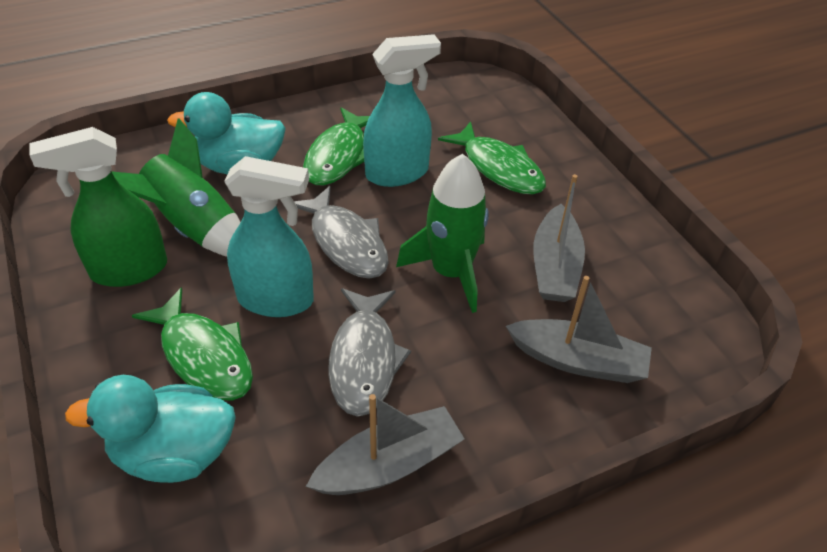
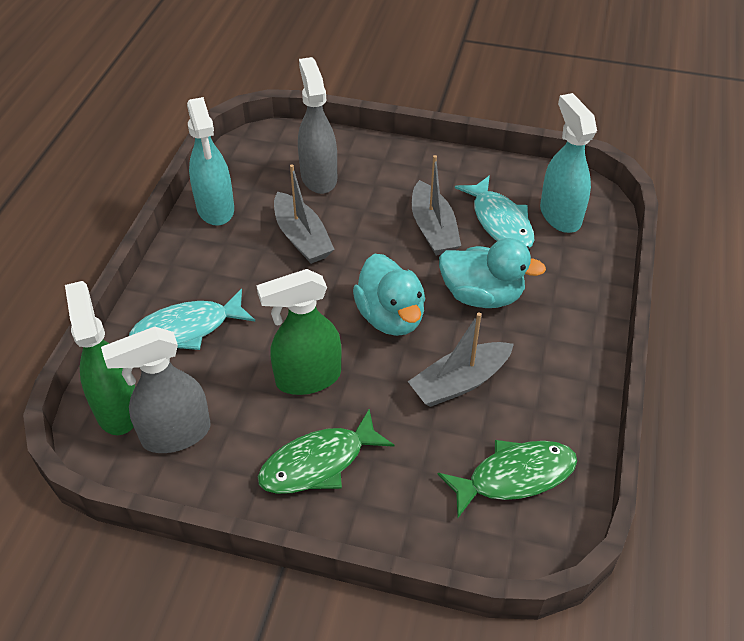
green fish: 3 -> 2
green rocket: 2 -> 0
green spray bottle: 1 -> 2
grey fish: 2 -> 0
grey spray bottle: 0 -> 2
turquoise fish: 0 -> 2

